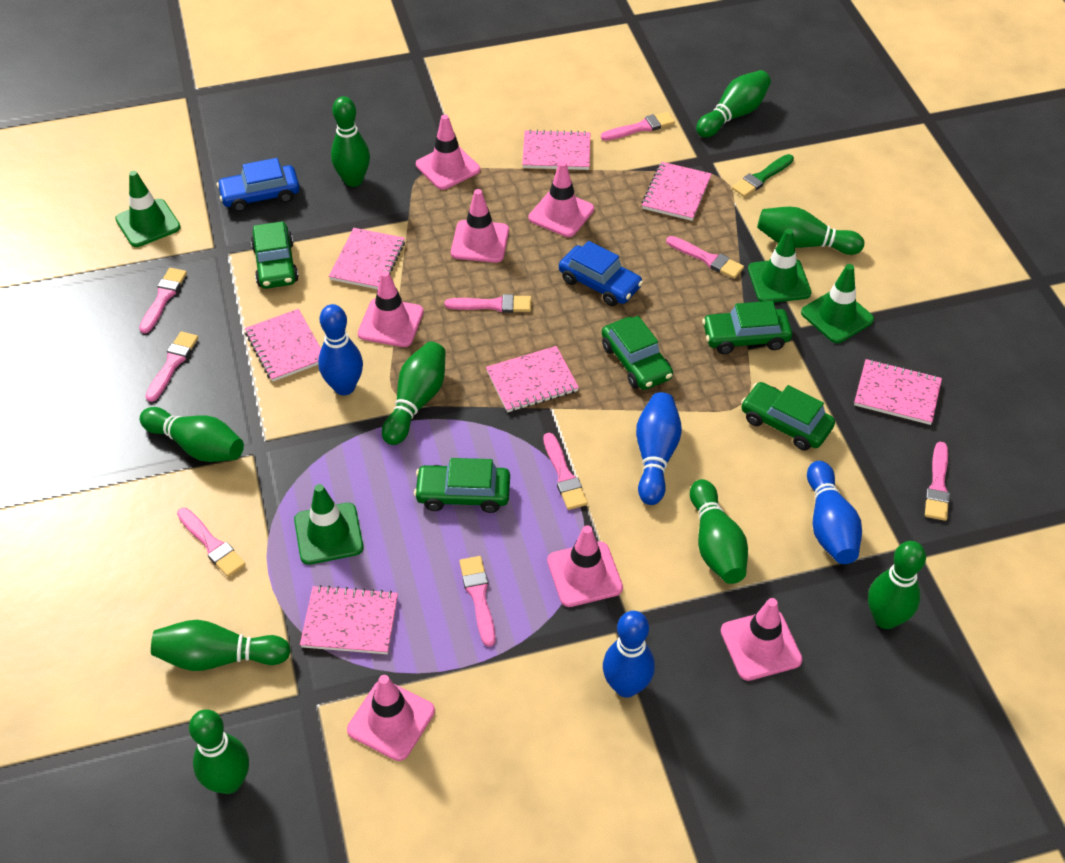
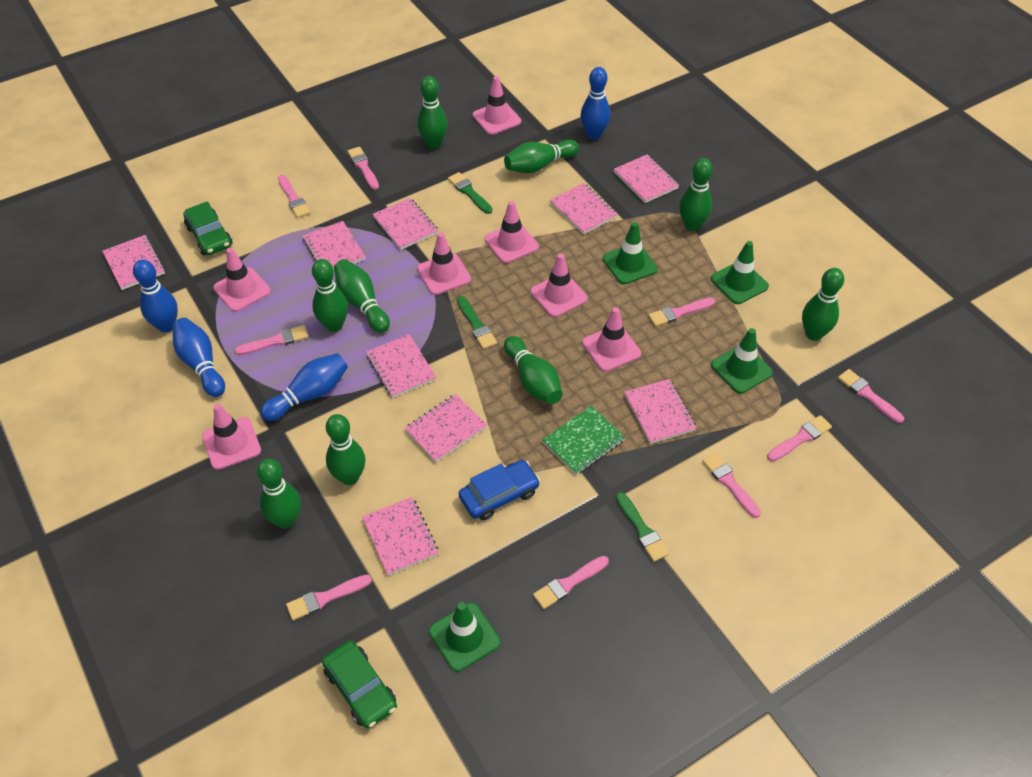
blue car: 2 -> 1
green brush: 1 -> 3
green car: 5 -> 2
green notebook: 0 -> 1
pink notebook: 7 -> 9

